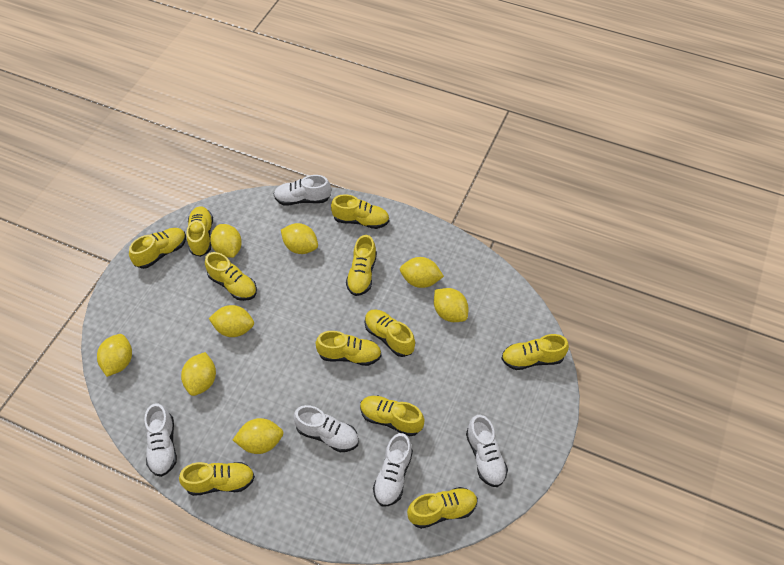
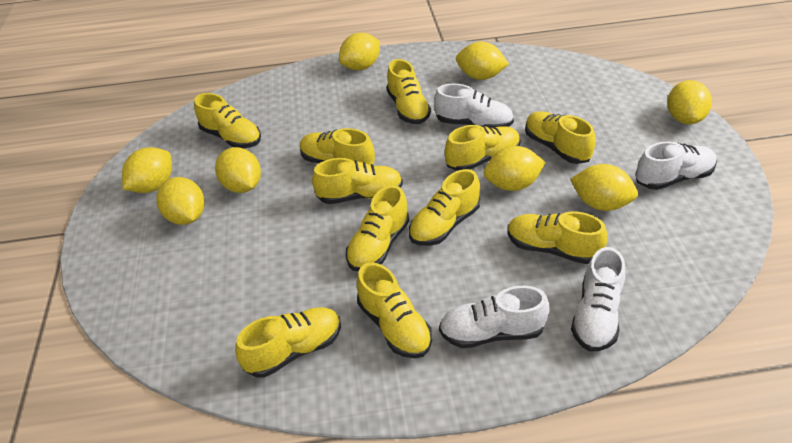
white shoe: 5 -> 4

